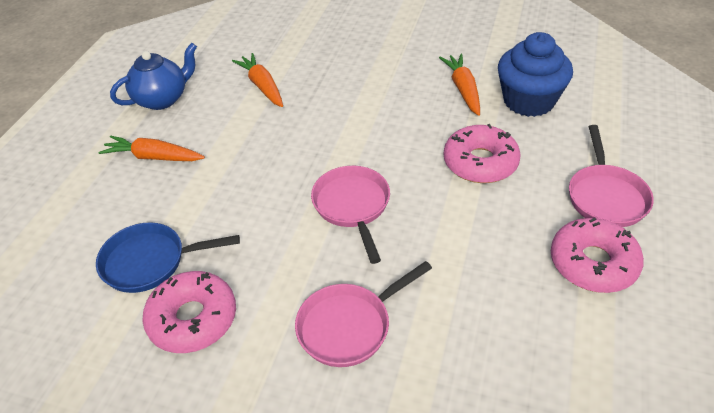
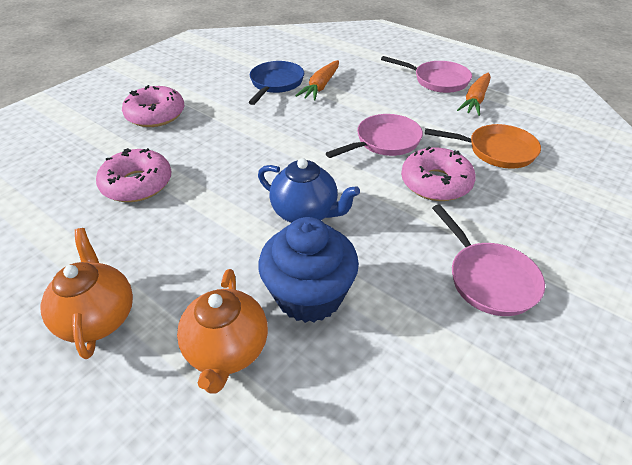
orange carrot: 3 -> 2
orange pan: 0 -> 1
orange teapot: 0 -> 2

